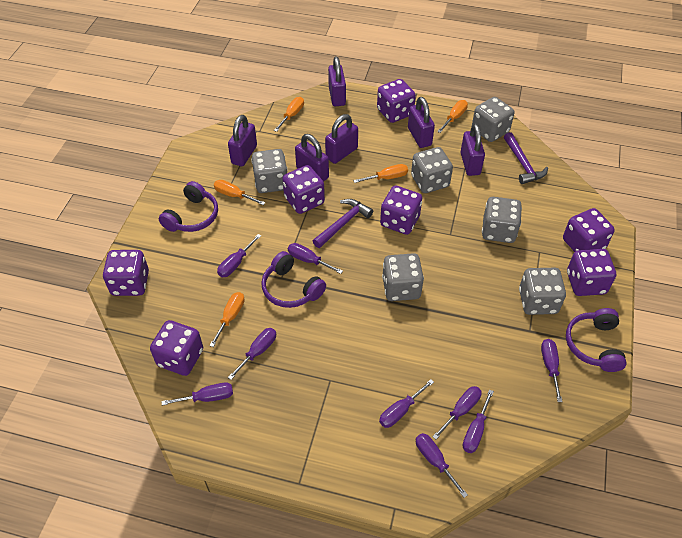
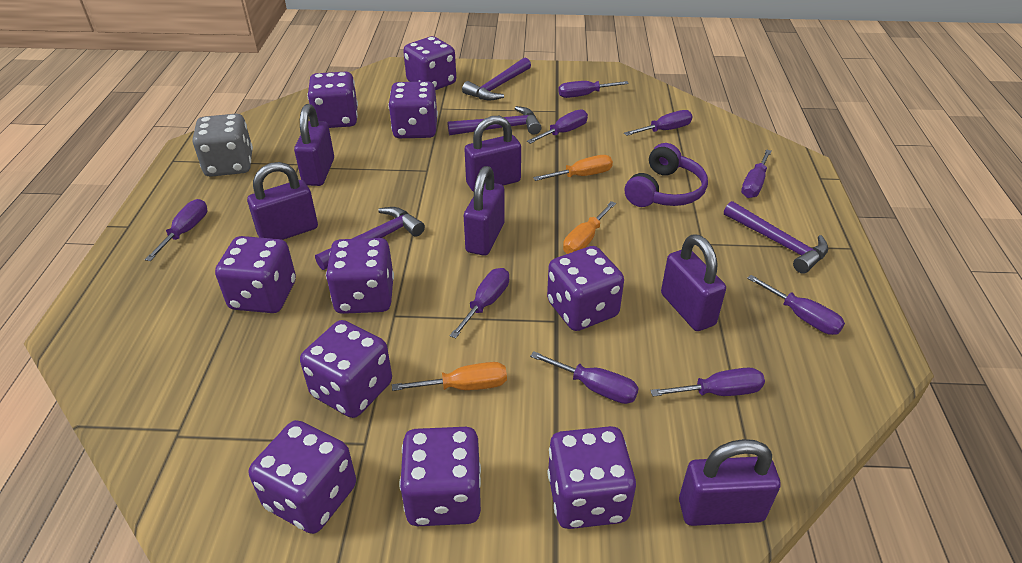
grey dice: 6 -> 1
orange screwdriver: 5 -> 3
purple dice: 7 -> 10
purple hammer: 2 -> 4
purple headphones: 3 -> 1

